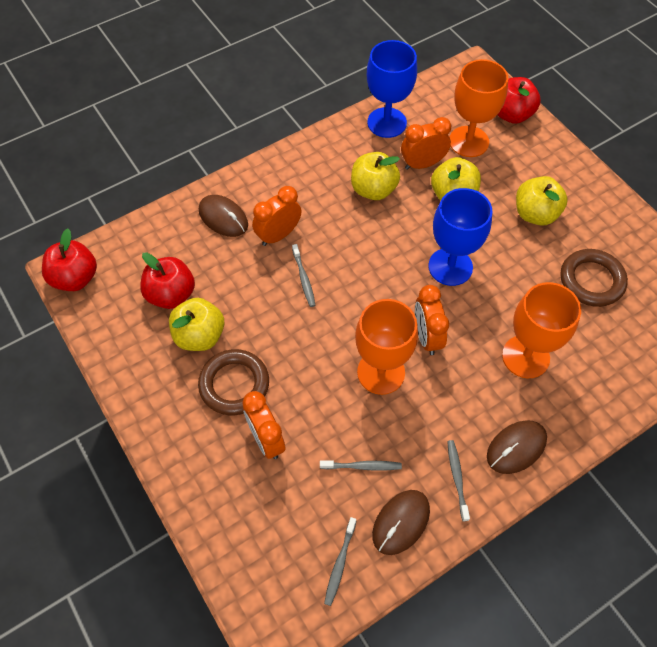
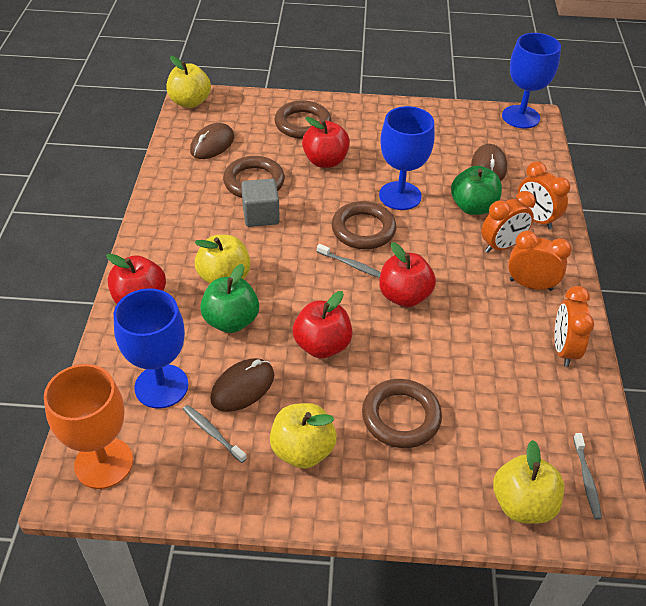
blue goblet: 2 -> 3
brown ring: 2 -> 4
green apple: 0 -> 2
grey cube: 0 -> 1
grey toothbrush: 4 -> 3
orange goblet: 3 -> 1
red apple: 3 -> 4

